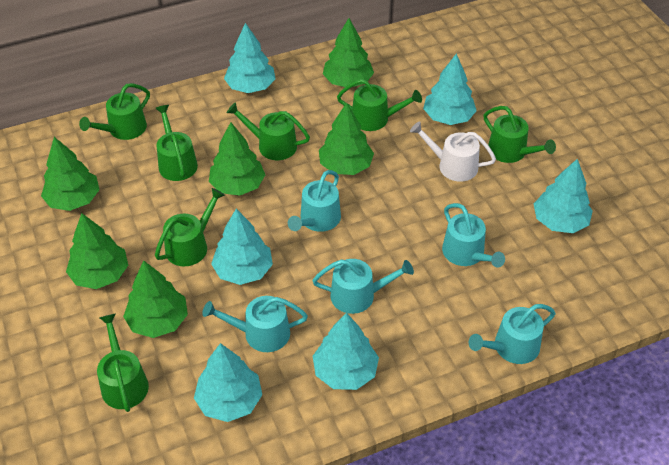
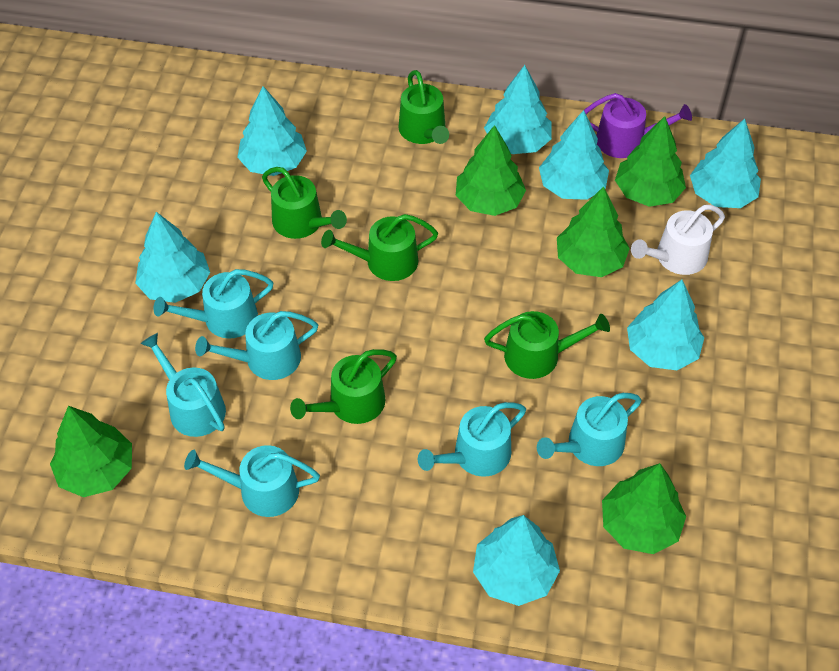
green tree: 6 -> 5
green watering can: 7 -> 5
purple watering can: 0 -> 1
turquoise tree: 6 -> 7
turquoise watering can: 5 -> 6

